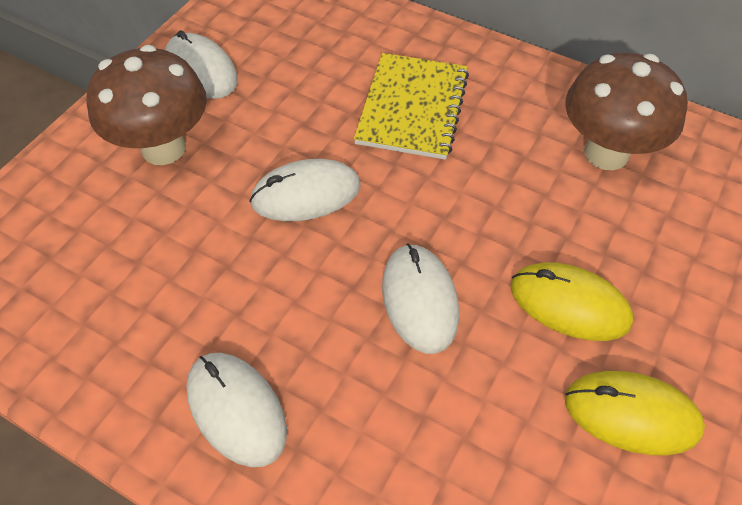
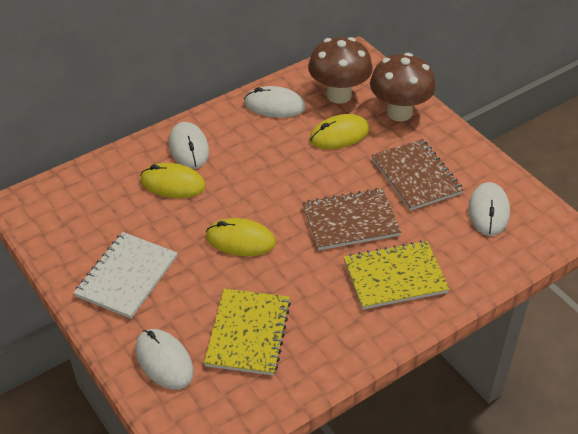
brown notebook: 0 -> 2
white notebook: 0 -> 1
yellow mouse: 2 -> 3
yellow notebook: 1 -> 2

